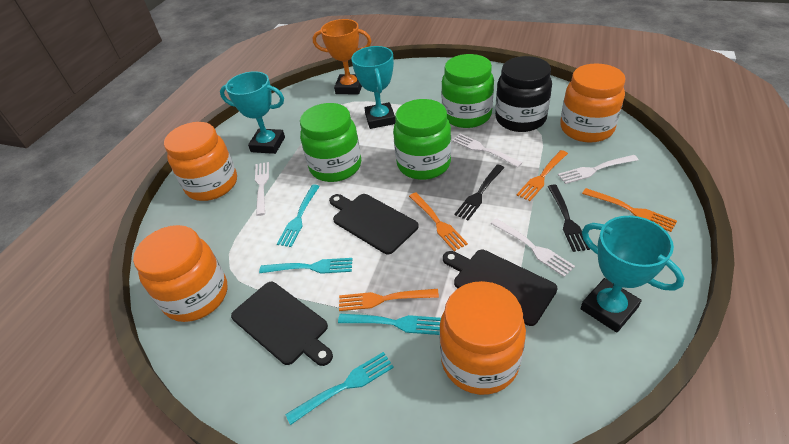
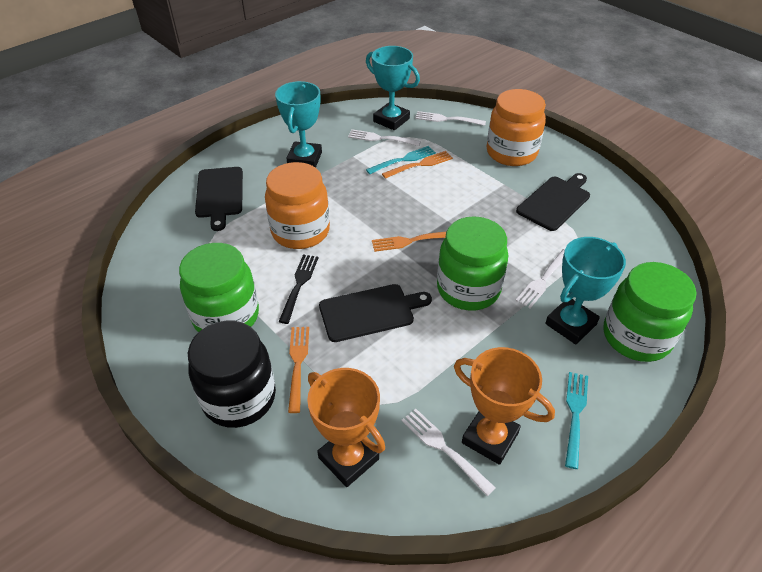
black fork: 2 -> 1
orange fork: 4 -> 3
orange jar: 4 -> 2
orange trophy: 1 -> 2
turquoise fork: 4 -> 2

